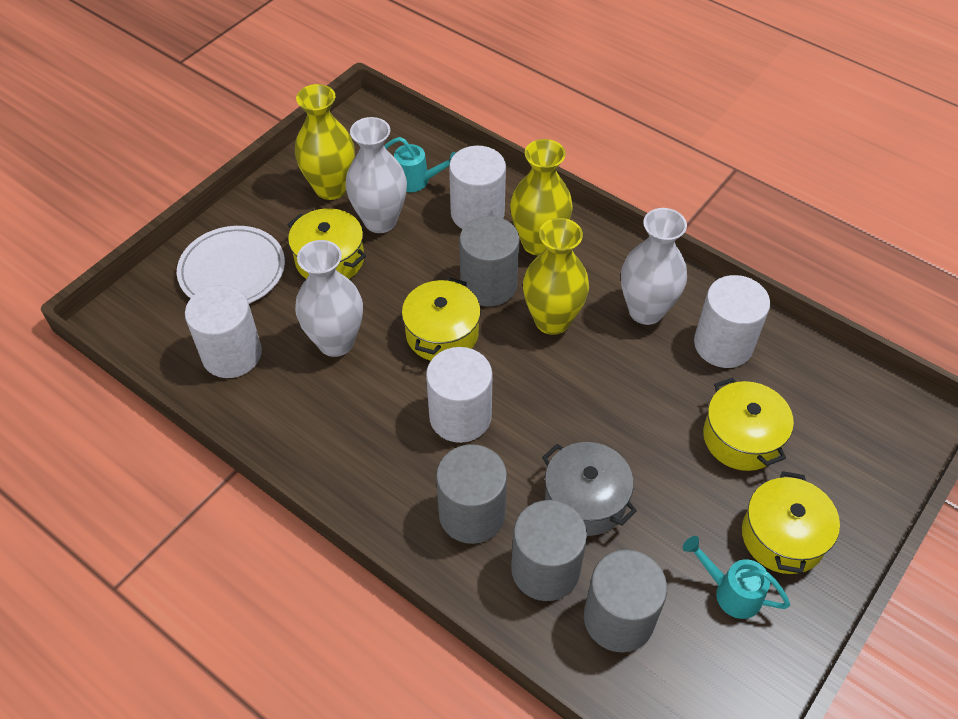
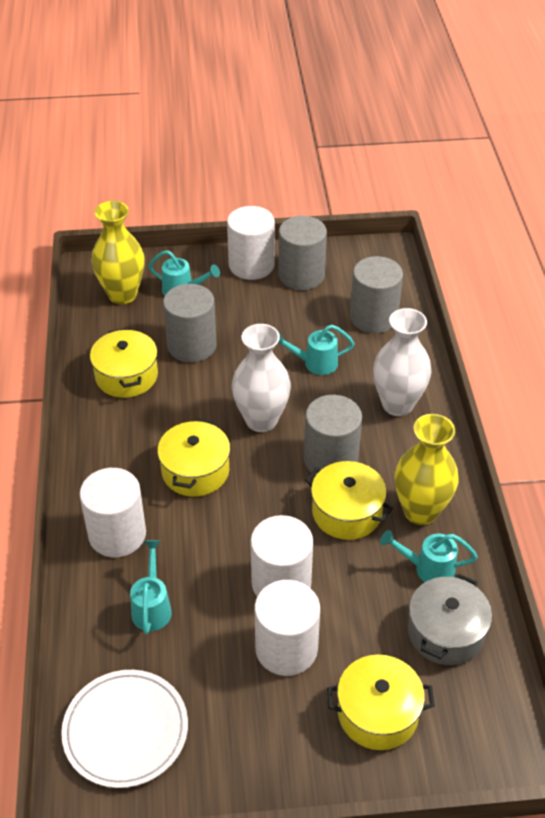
turquoise watering can: 2 -> 4
white vase: 3 -> 2
yellow vase: 3 -> 2

